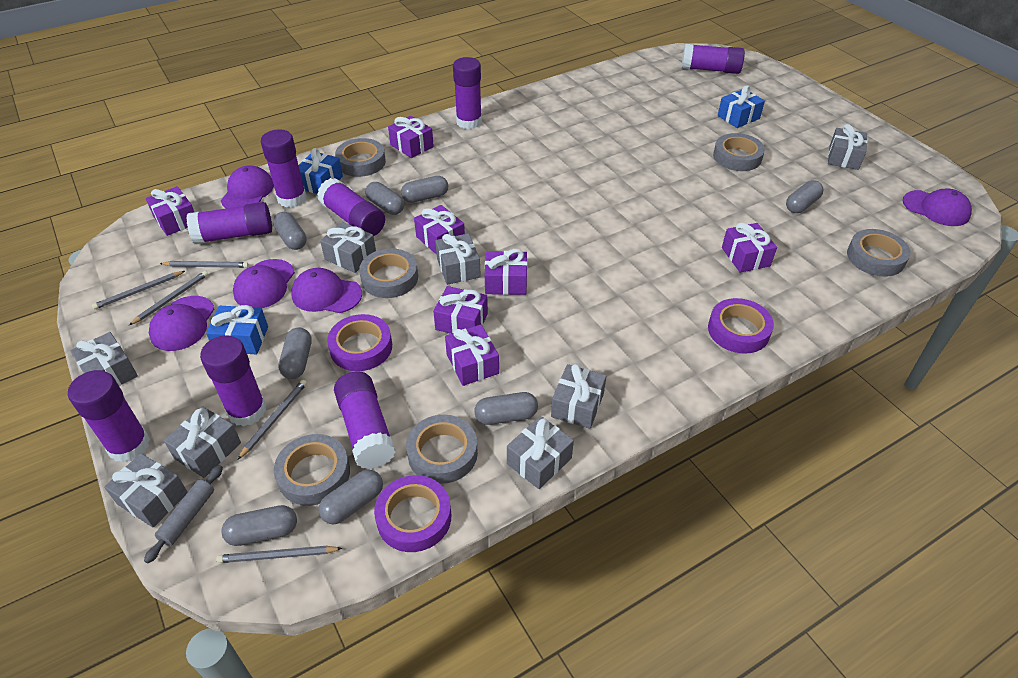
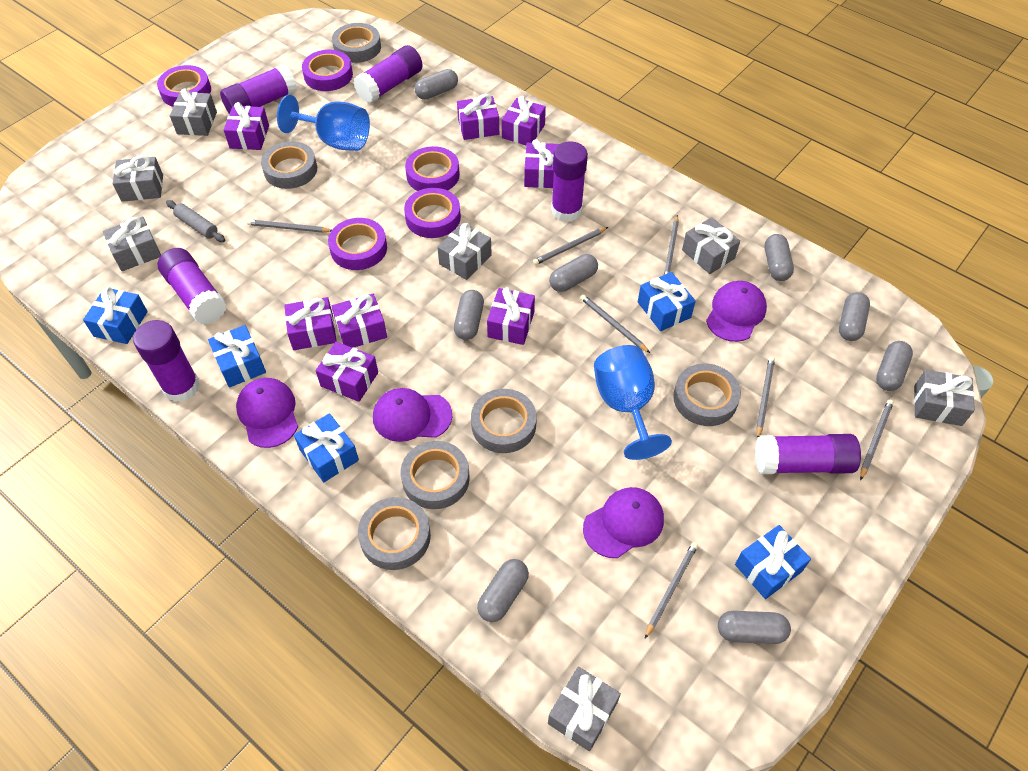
blue gift: 3 -> 5
blue goblet: 0 -> 2
grey gift: 8 -> 7
grey pencil: 5 -> 7
purple cap: 5 -> 4
purple gift: 7 -> 8
purple glue stick: 8 -> 6
purple tape: 3 -> 5

